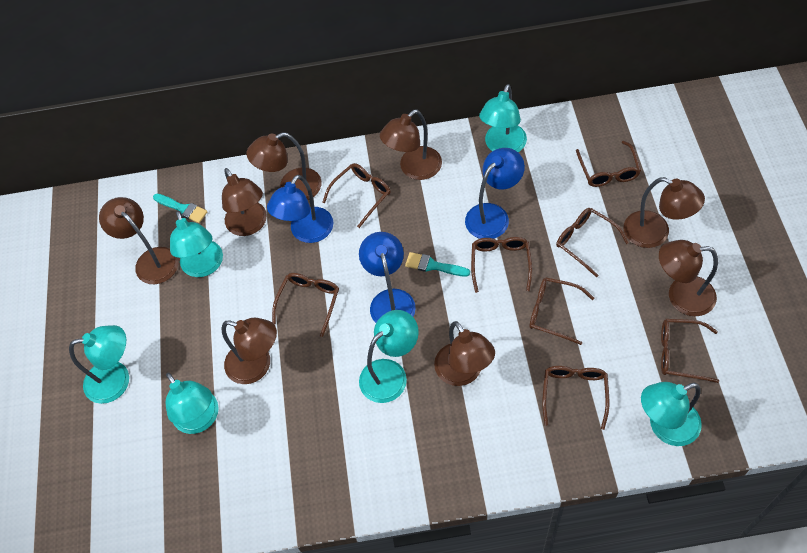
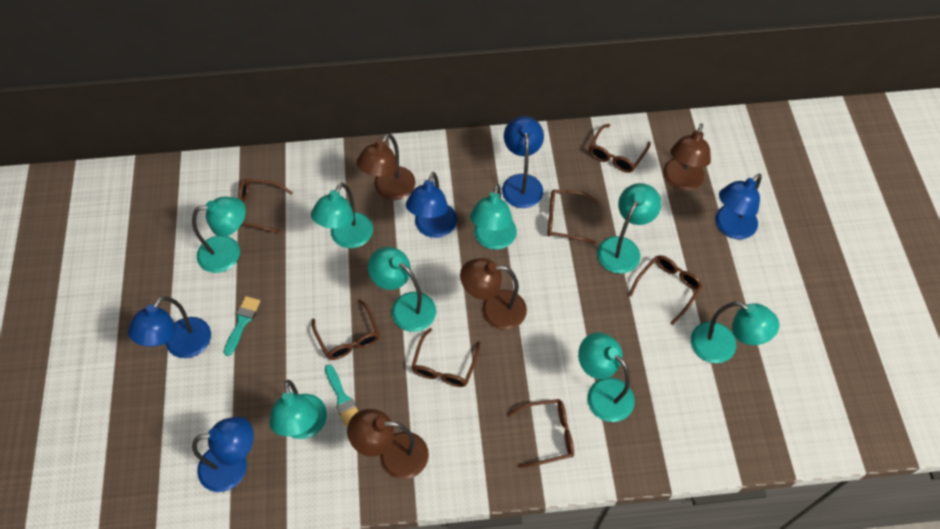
blue lamp: 3 -> 5
brown glasses: 8 -> 7
brown lamp: 8 -> 4
turquoise lamp: 6 -> 8

